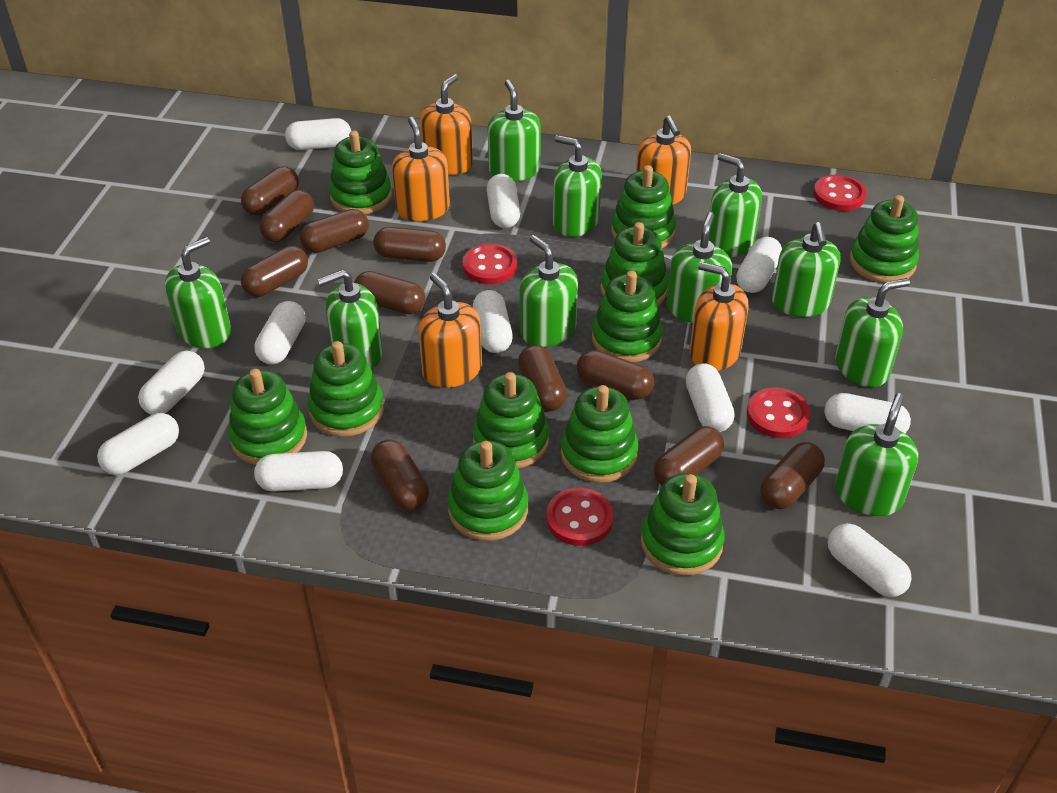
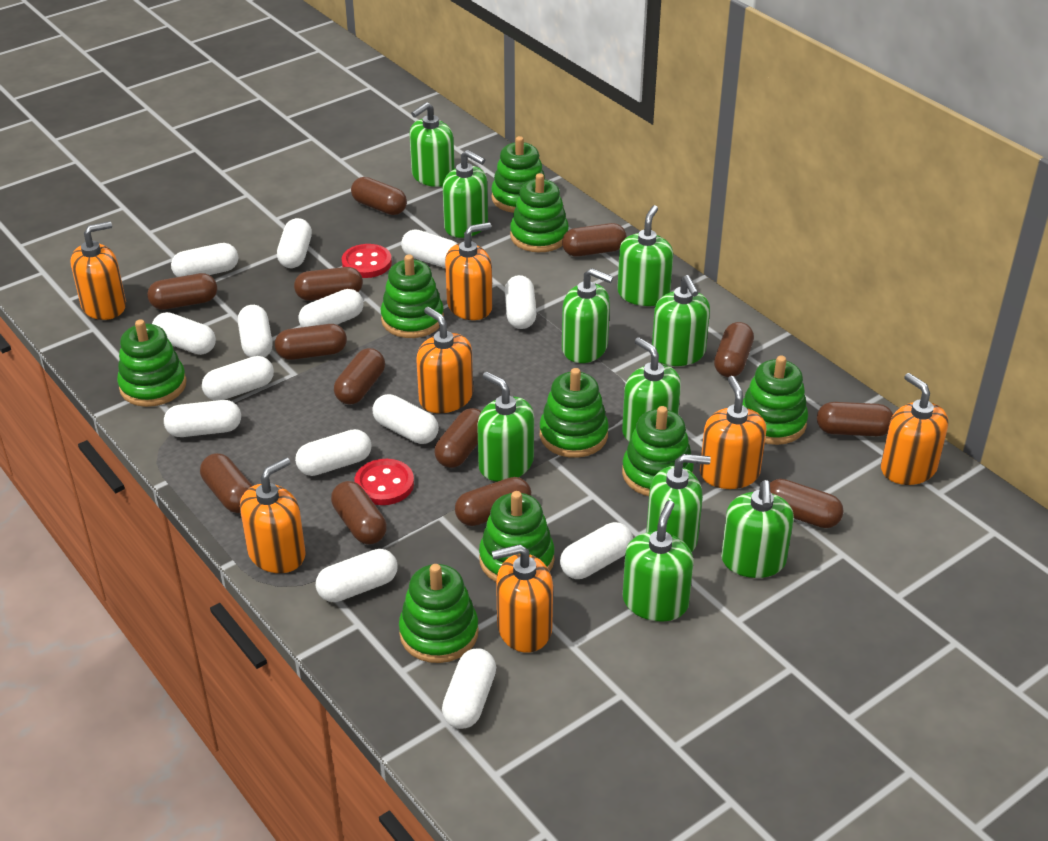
brown capsule: 11 -> 13
green stacking toy: 11 -> 9
orange soap dispenser: 5 -> 7
red button: 4 -> 2
white capsule: 11 -> 14

